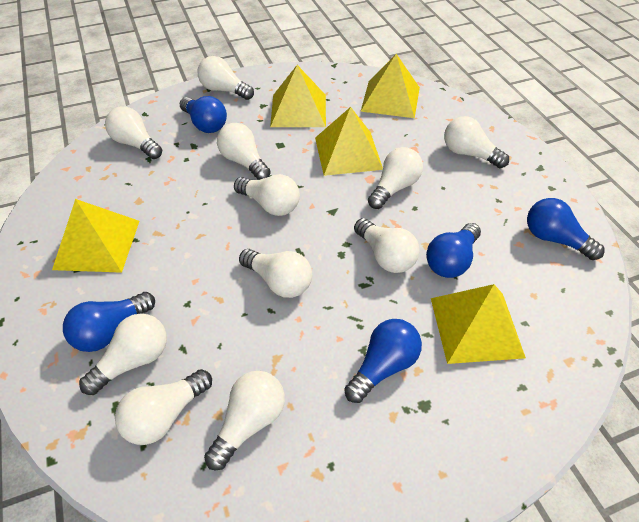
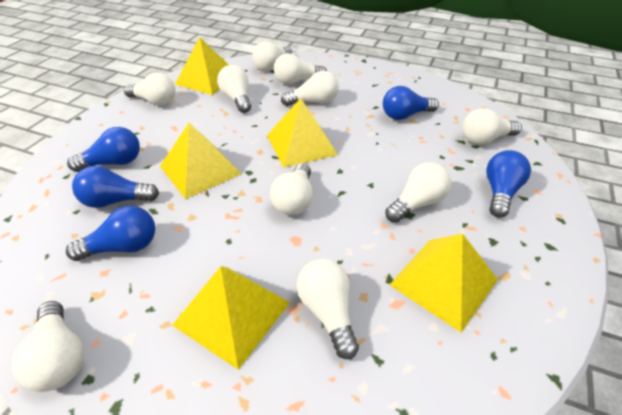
white light bulb: 11 -> 10

